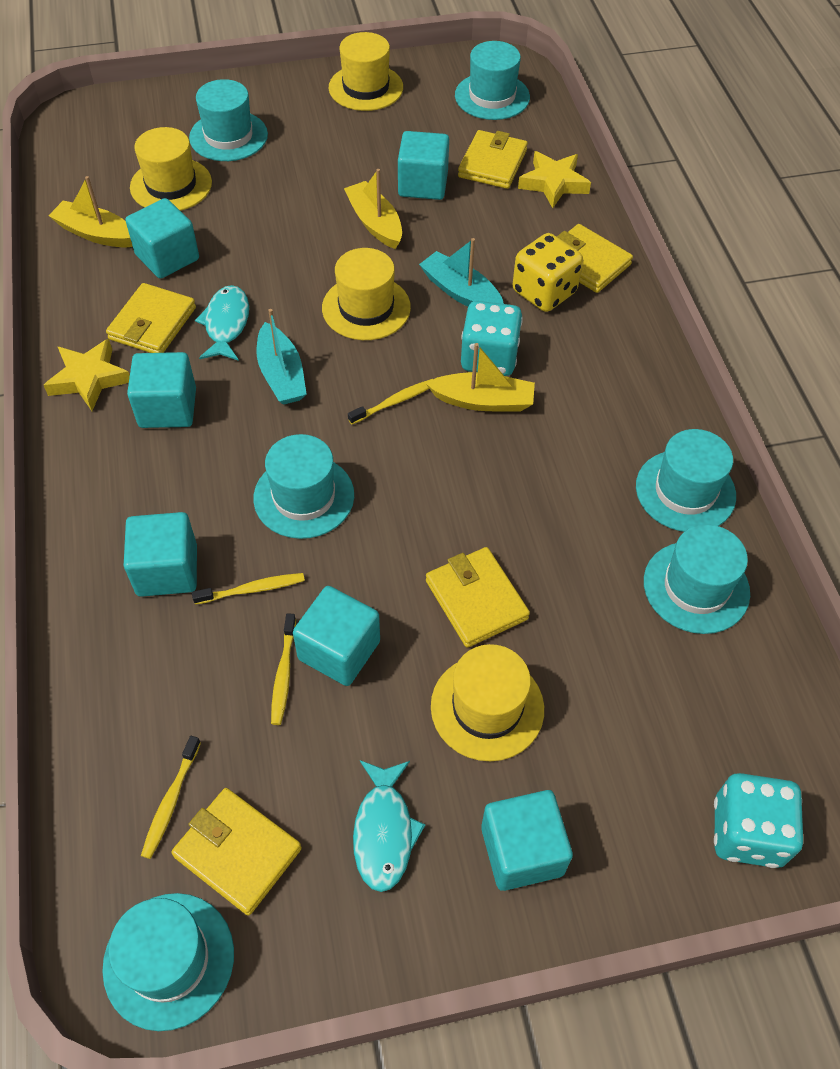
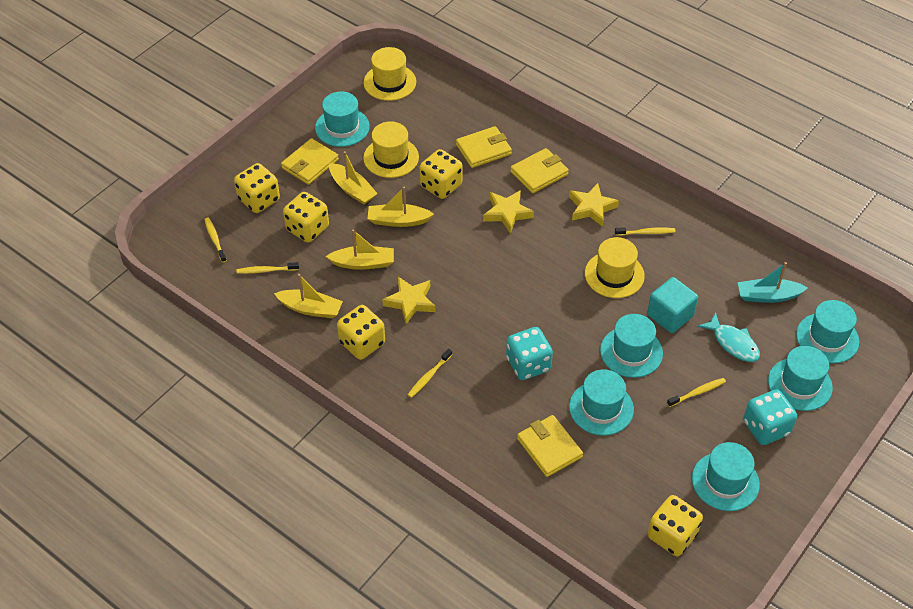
turquoise boat: 2 -> 1
turquoise cube: 6 -> 1
turquoise fish: 2 -> 1
yellow boat: 3 -> 4
yellow dice: 1 -> 5
yellow hat: 4 -> 3
yellow star: 2 -> 3
yellow toothbrush: 4 -> 5
yellow wallet: 5 -> 4

